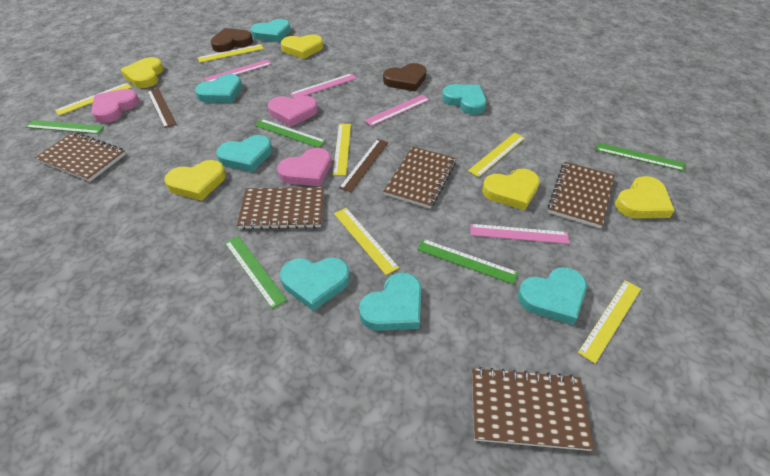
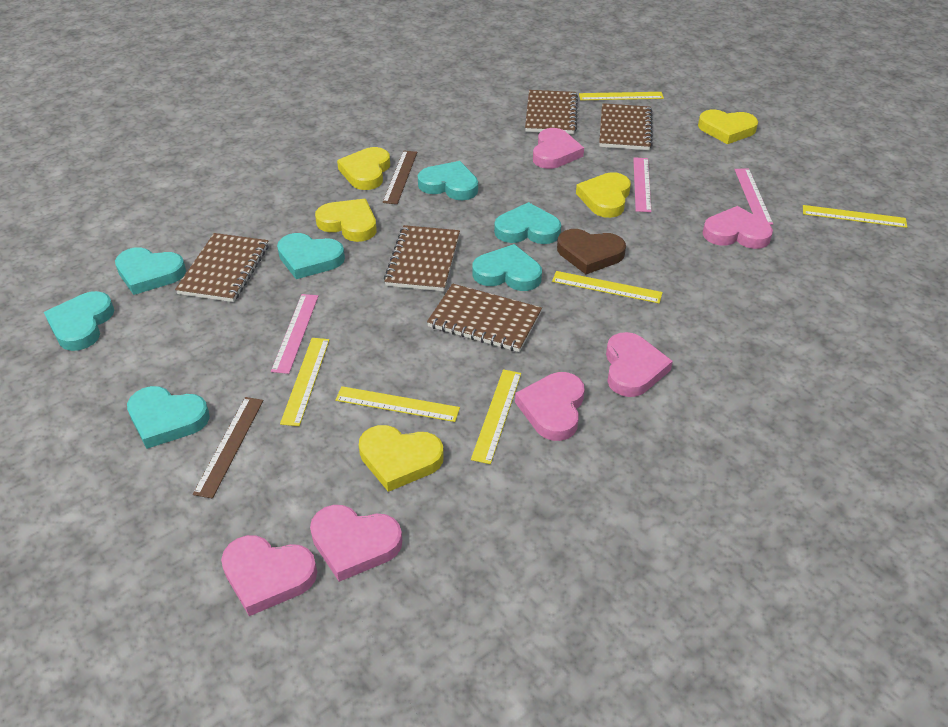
brown heart: 2 -> 1
green ruler: 5 -> 0
pink heart: 3 -> 6
pink ruler: 4 -> 3

